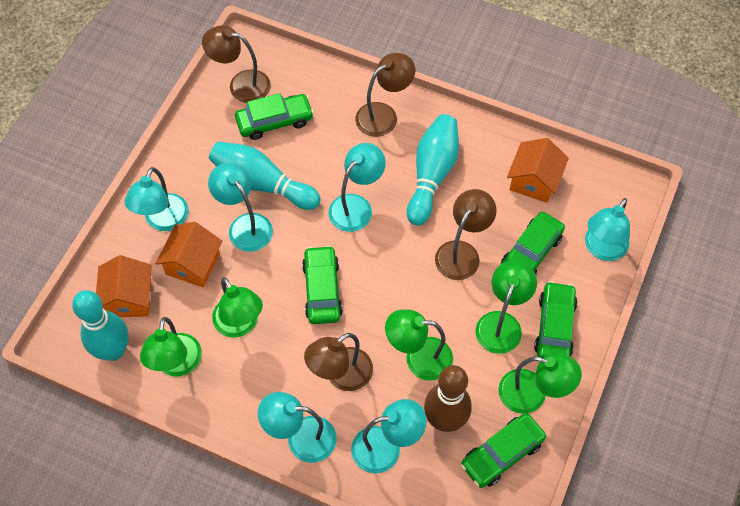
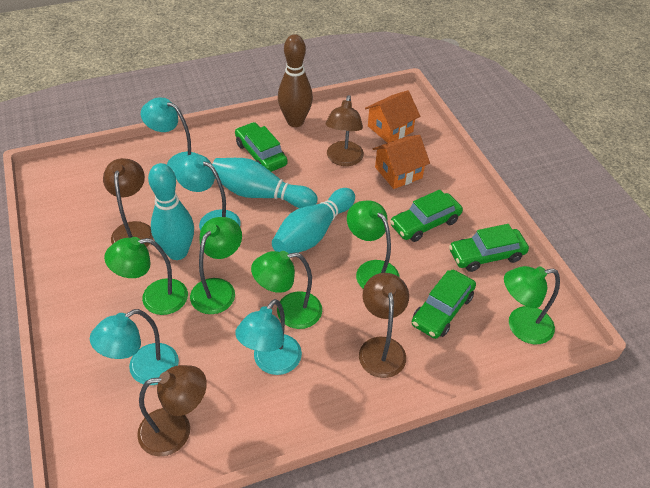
green car: 5 -> 4
orange house: 3 -> 2
turquoise lamp: 6 -> 4

